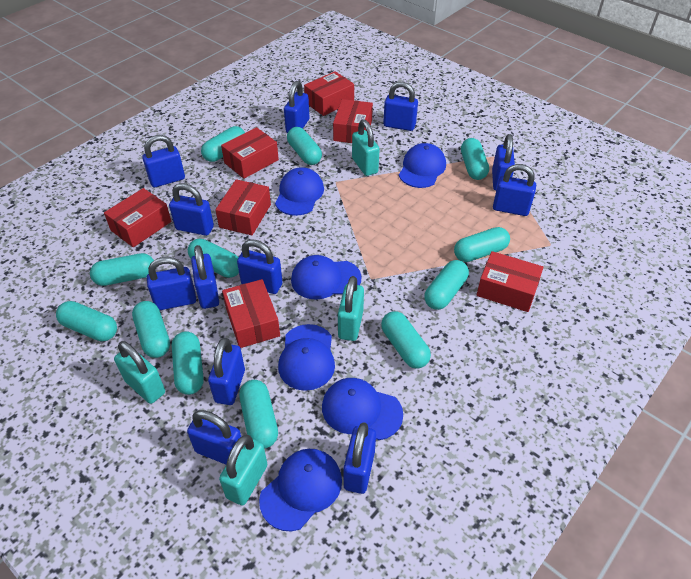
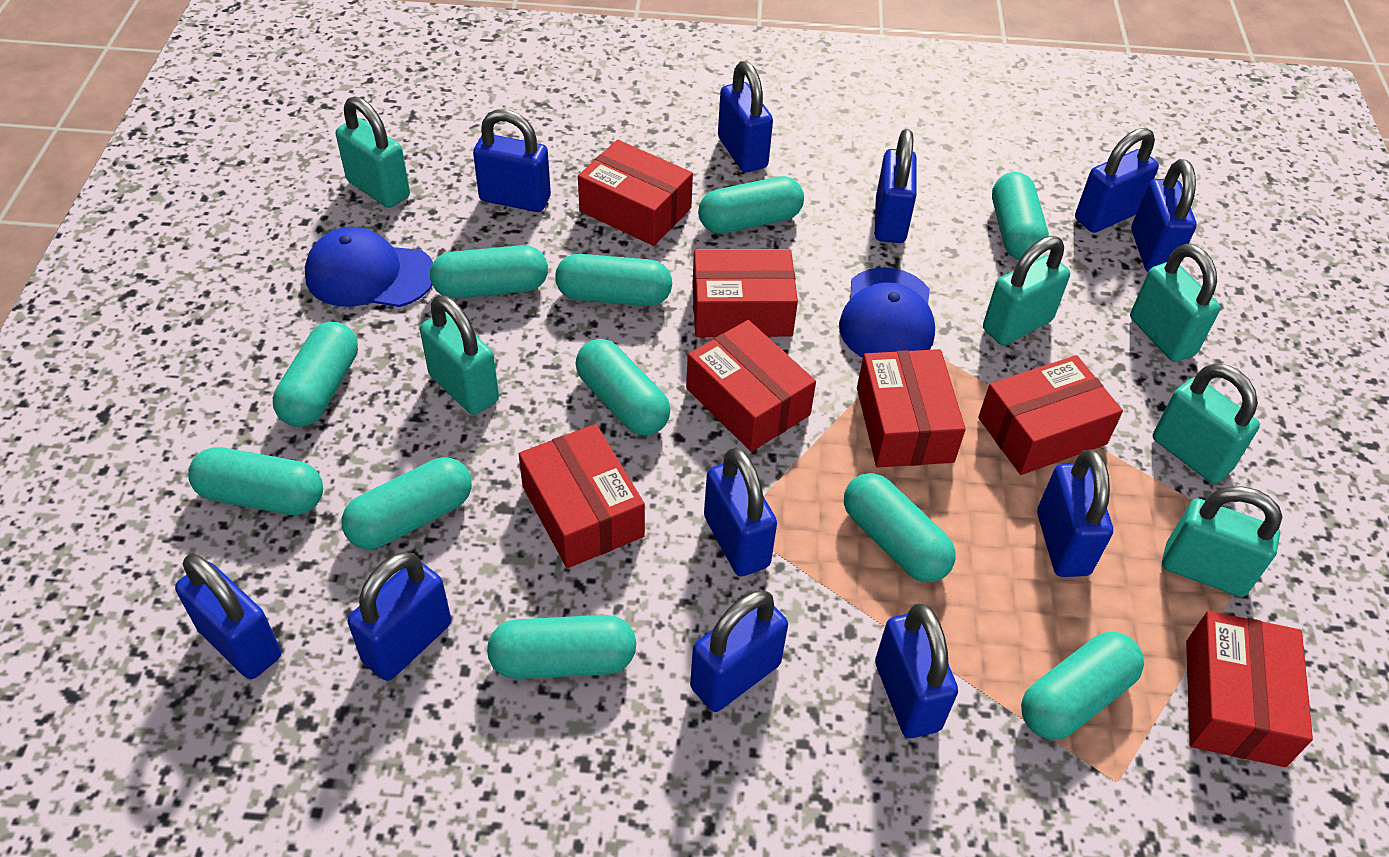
blue cap: 6 -> 2
blue padlock: 12 -> 11
turquoise capsule: 12 -> 11
turquoise padlock: 4 -> 6

